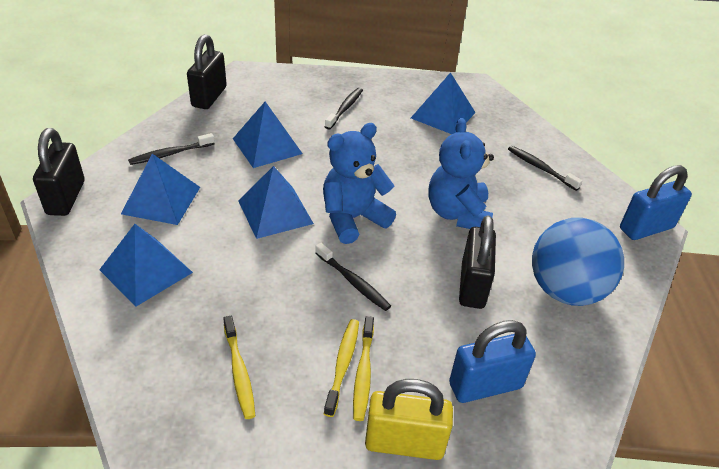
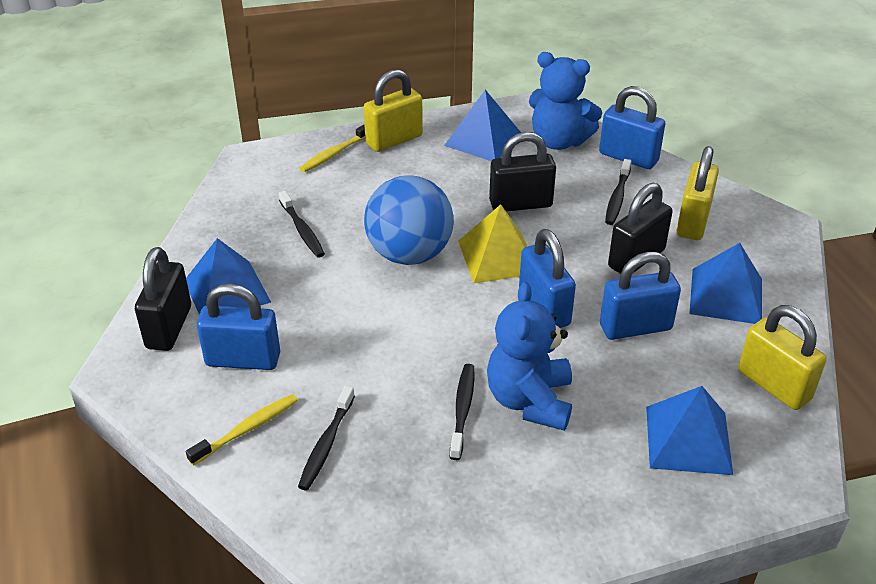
blue padlock: 2 -> 4
blue pyramid: 5 -> 4
yellow padlock: 1 -> 3
yellow pyramid: 0 -> 1
yellow toothbrush: 3 -> 2

